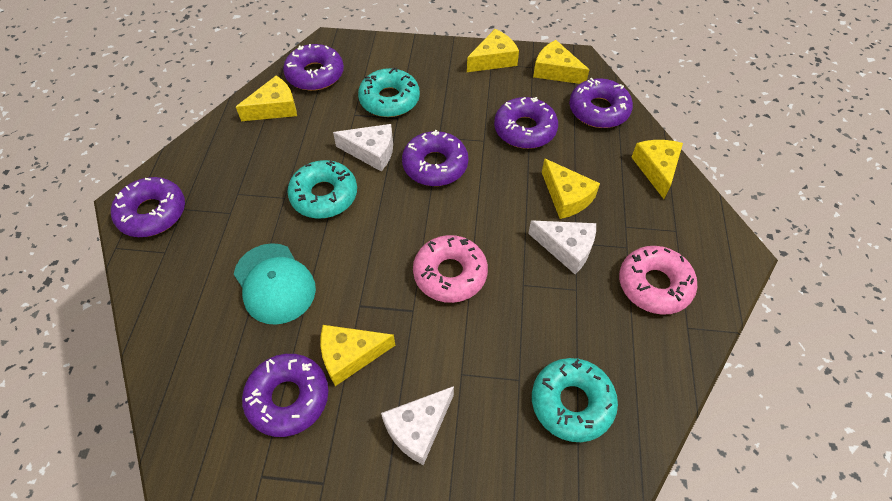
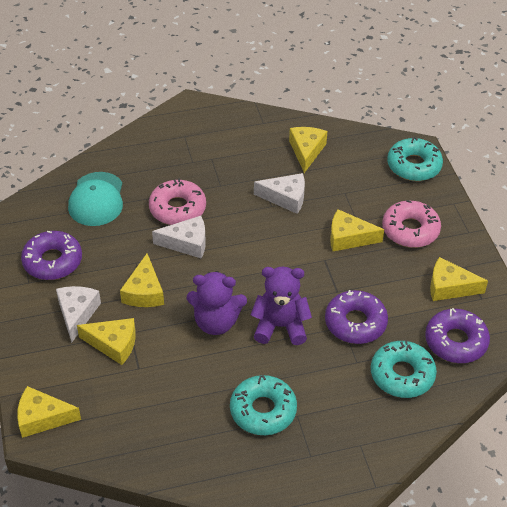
purple donut: 6 -> 3
purple teddy bear: 0 -> 2

